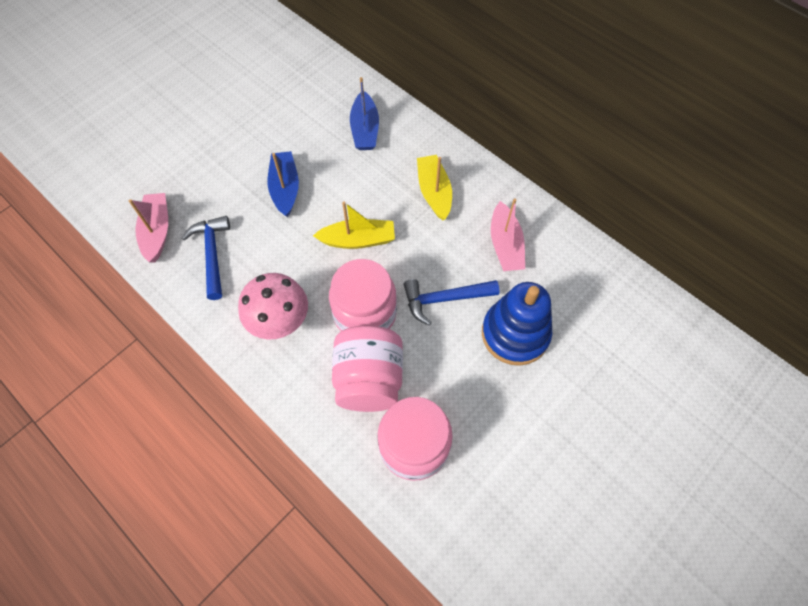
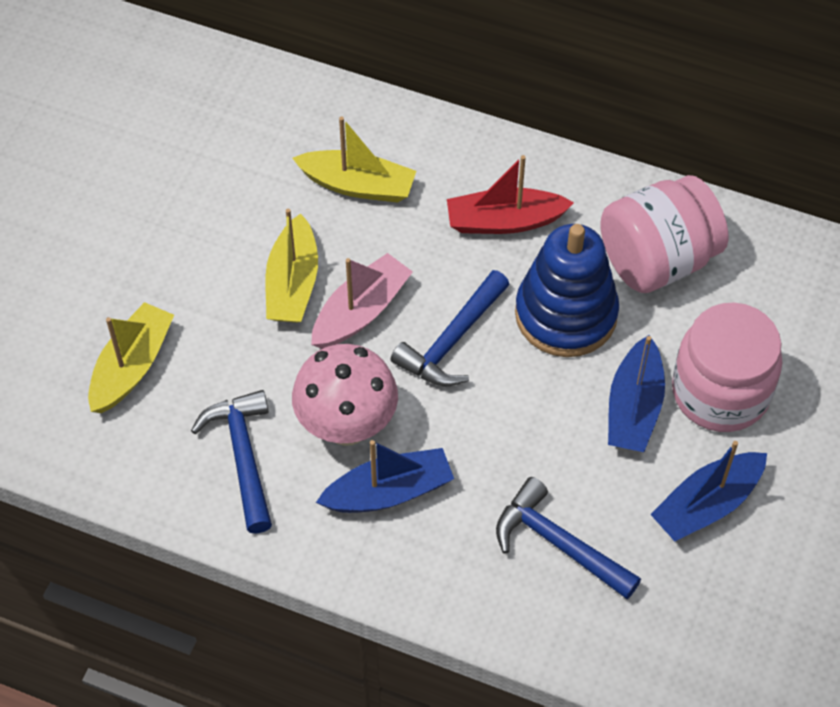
blue boat: 2 -> 3
blue hammer: 2 -> 3
pink boat: 2 -> 1
pink jar: 3 -> 2
red boat: 0 -> 1
yellow boat: 2 -> 3

